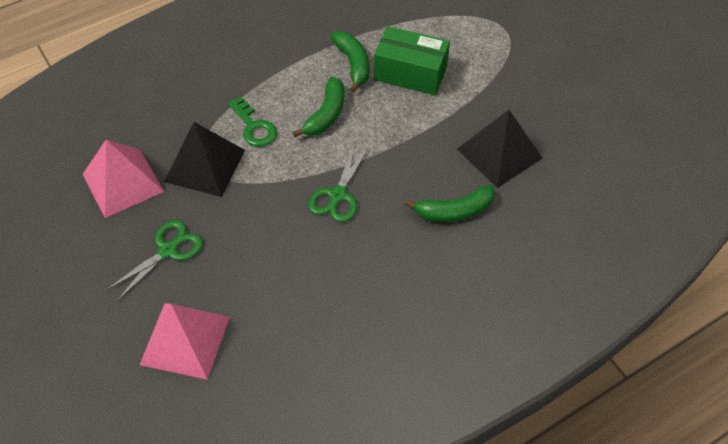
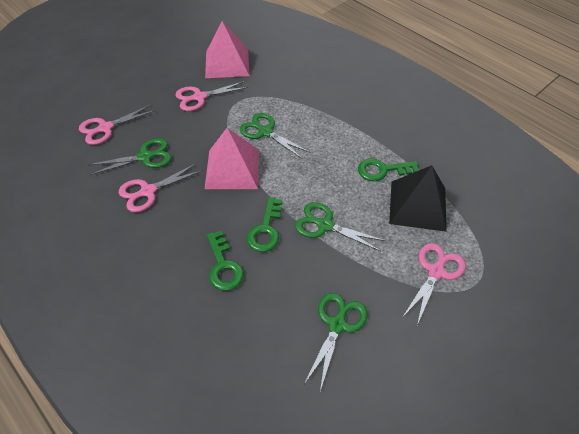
black pyramid: 2 -> 1
green banana: 3 -> 0
green box: 1 -> 0
green key: 1 -> 3
green scissors: 2 -> 4
pink scissors: 0 -> 4

